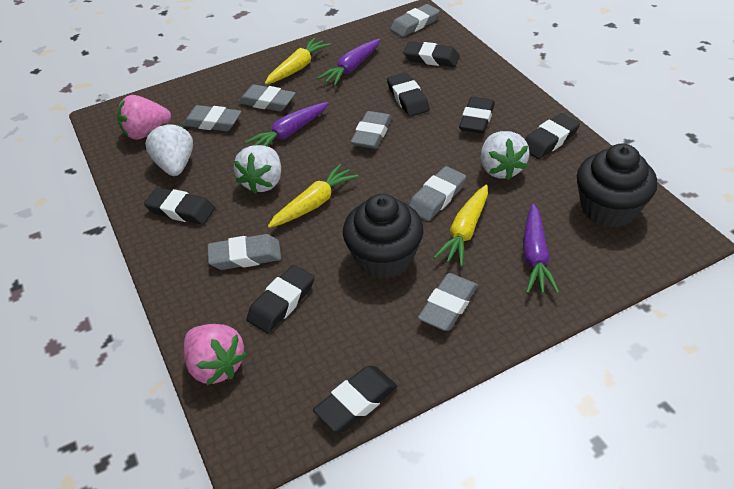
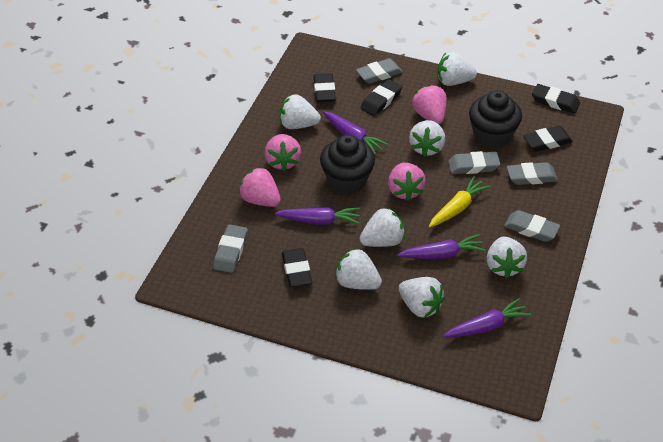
black eraser: 7 -> 5
grey eraser: 7 -> 5
pink strawberry: 2 -> 4
purple carrot: 3 -> 4
white strawberry: 3 -> 7
yellow carrot: 3 -> 1

